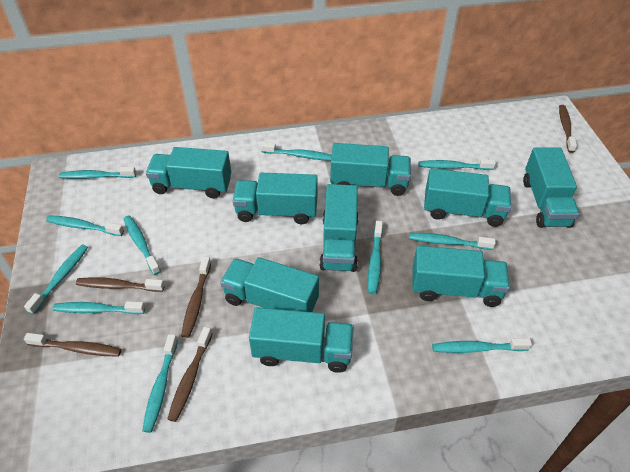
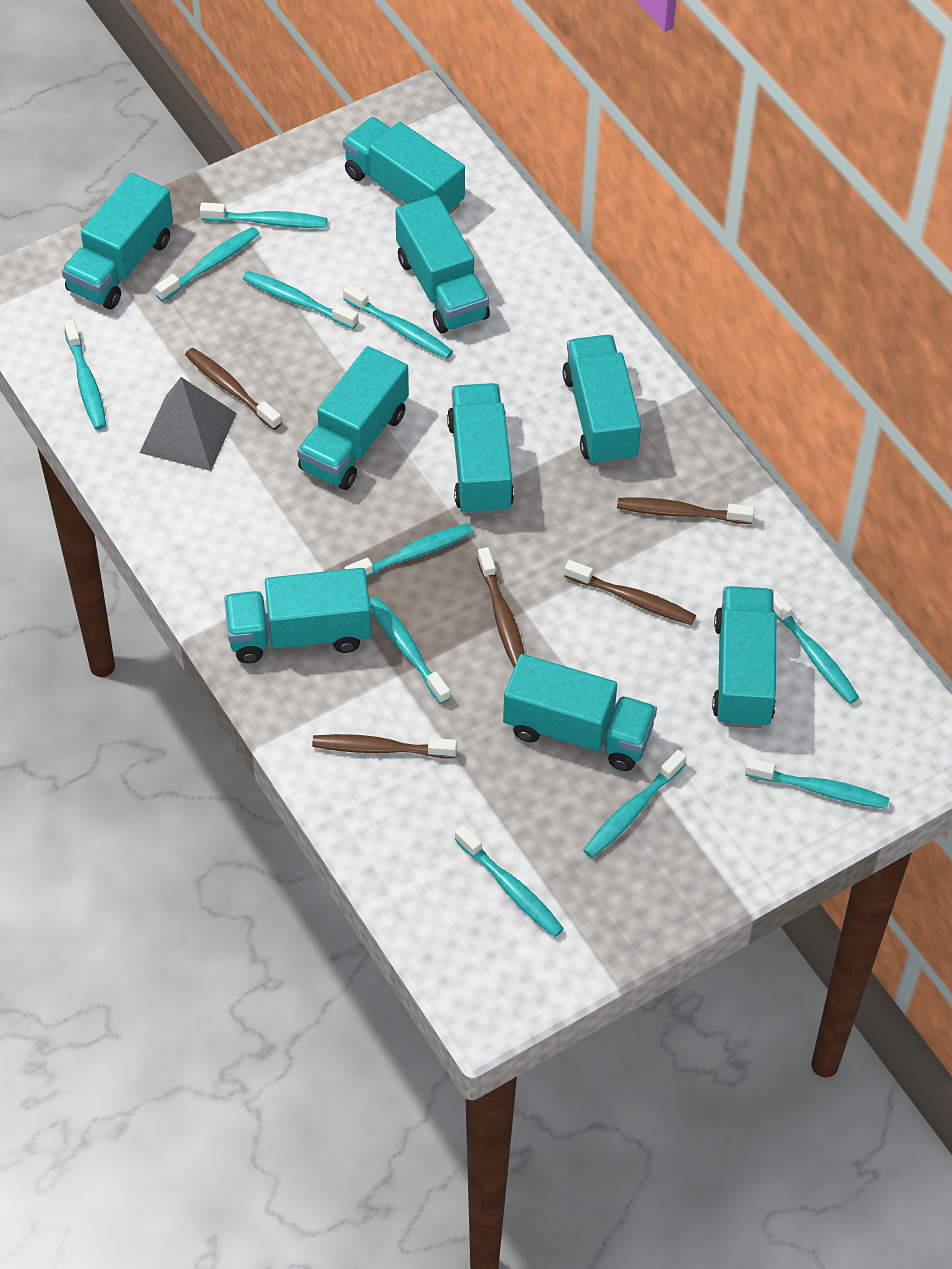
grey pyramid: 0 -> 1

